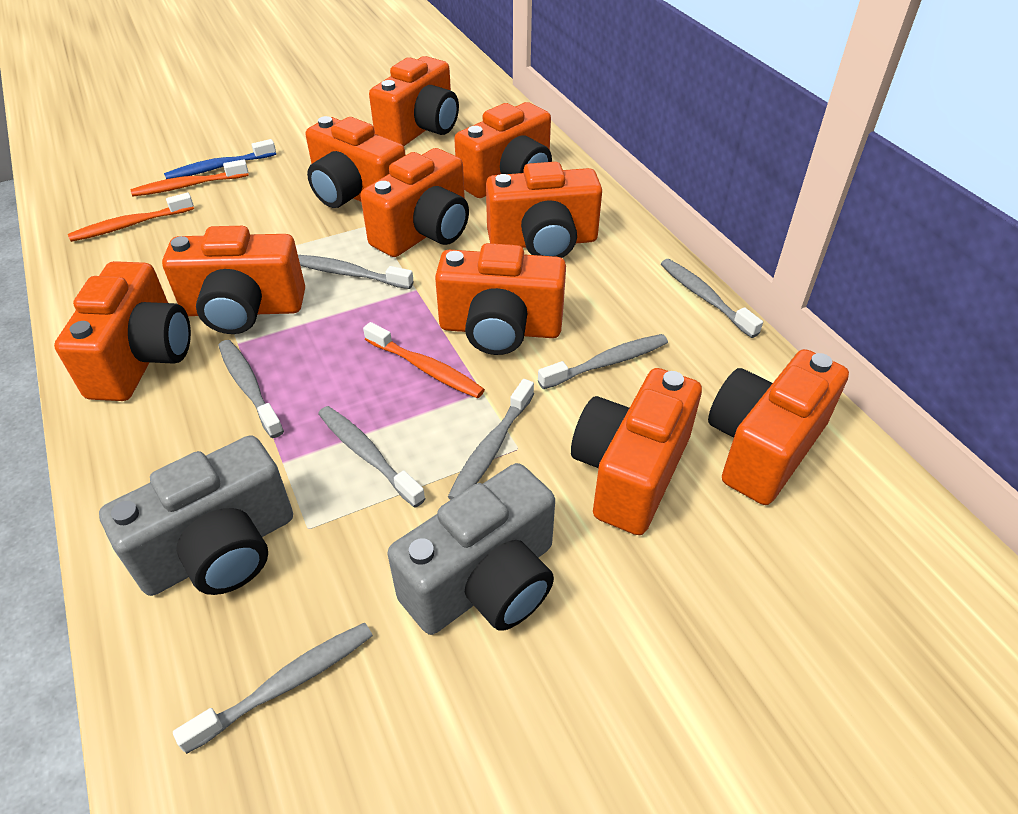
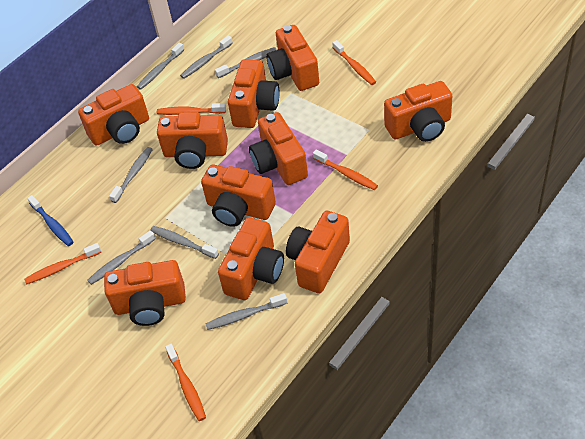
grey camera: 2 -> 0
orange toothbrush: 3 -> 5

